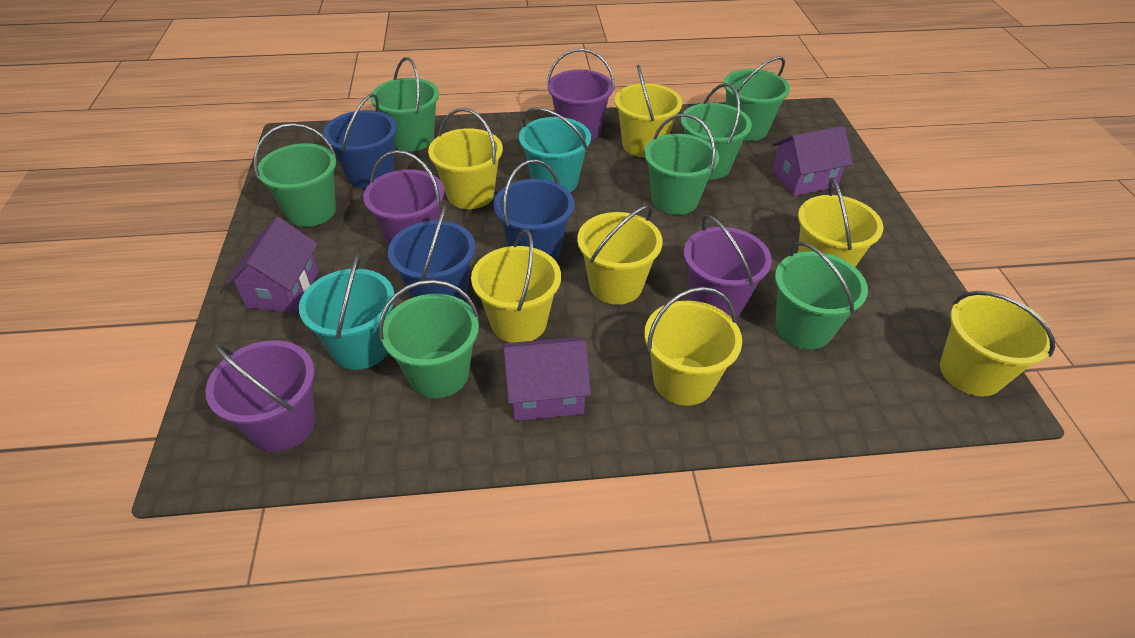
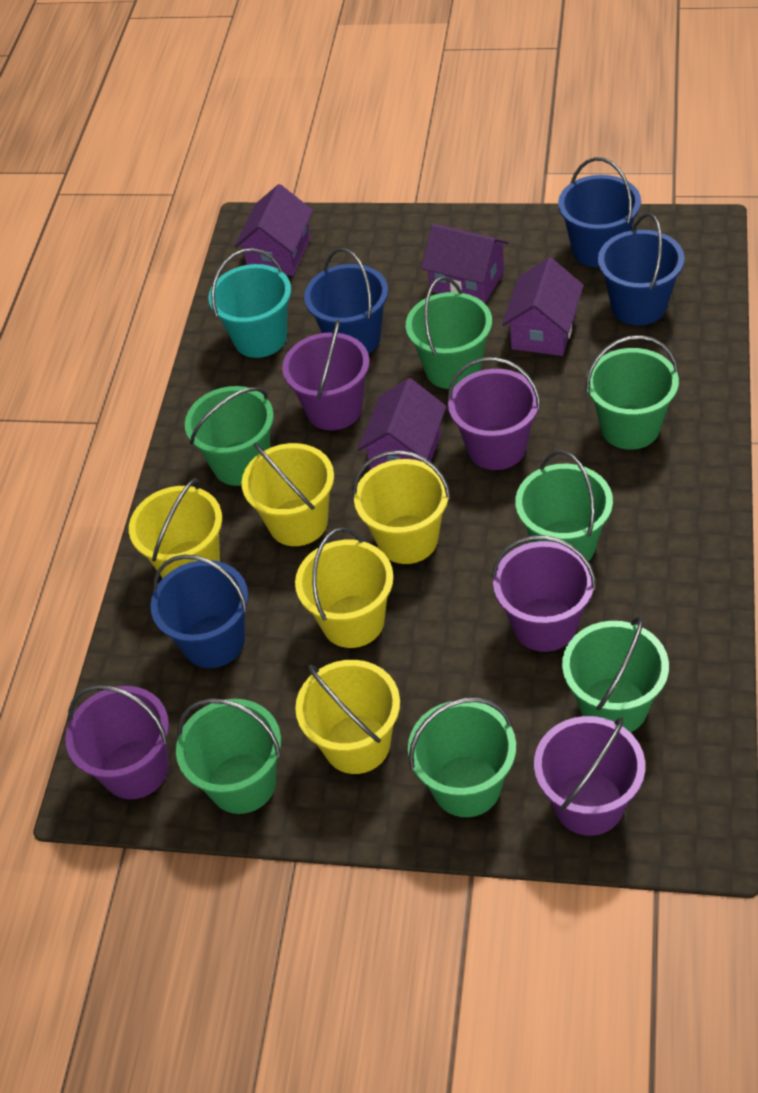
blue bucket: 3 -> 4
purple bucket: 4 -> 5
purple house: 3 -> 4
turquoise bucket: 2 -> 1
yellow bucket: 7 -> 5

